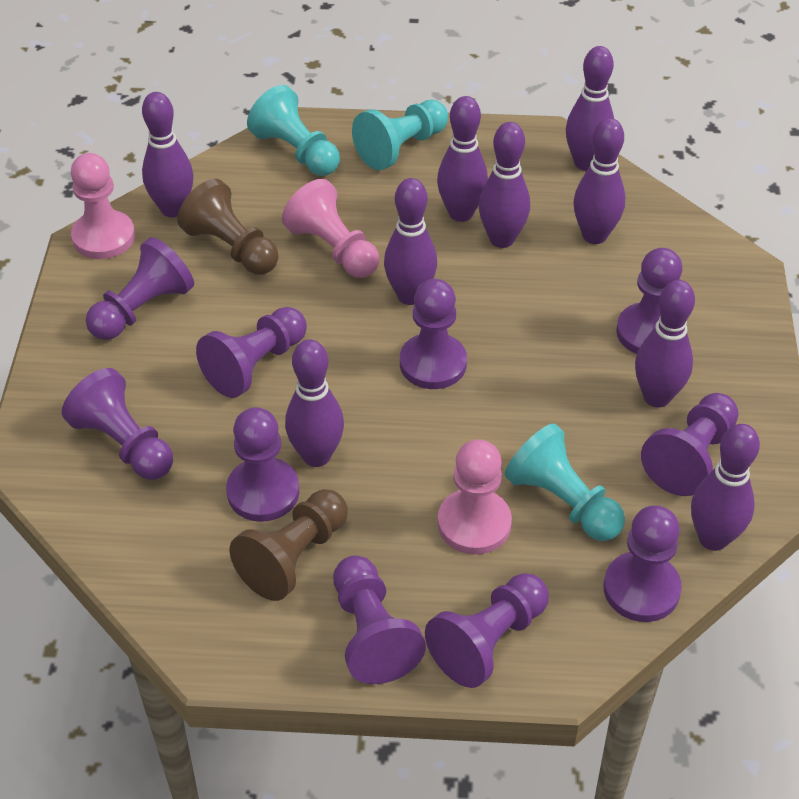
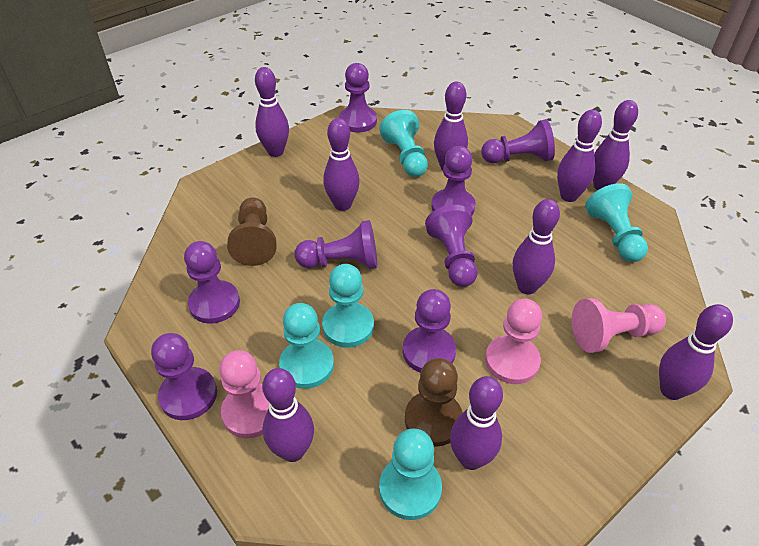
purple pawn: 10 -> 8
turquoise pawn: 3 -> 5

